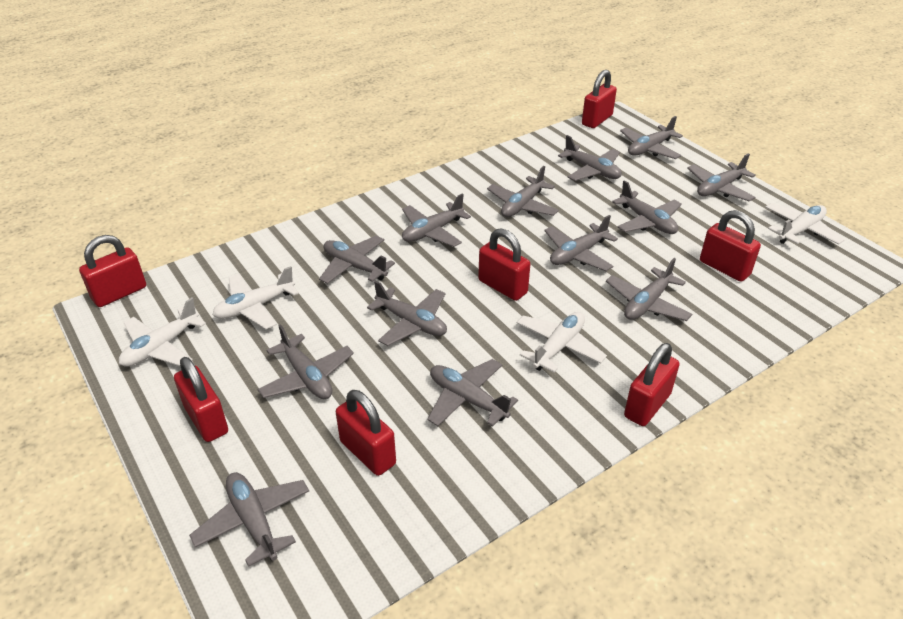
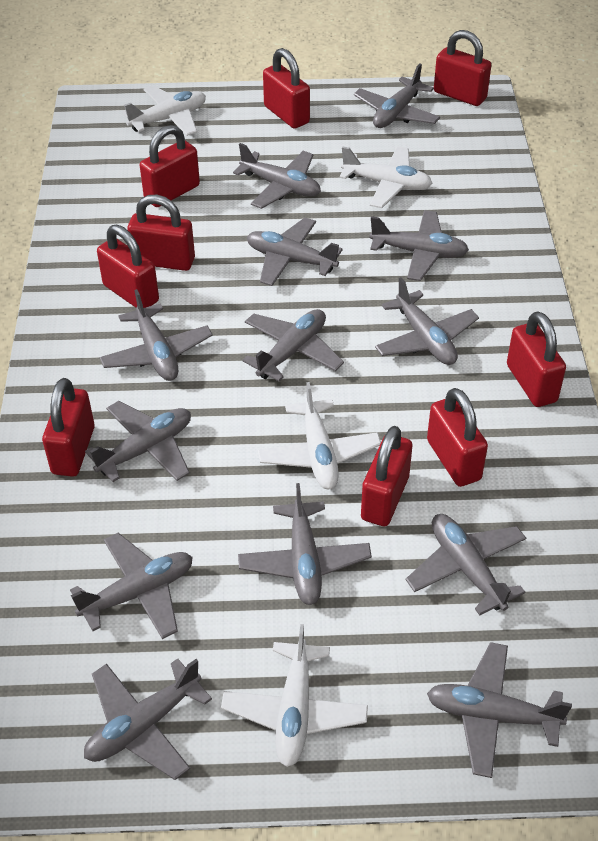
red padlock: 7 -> 9

